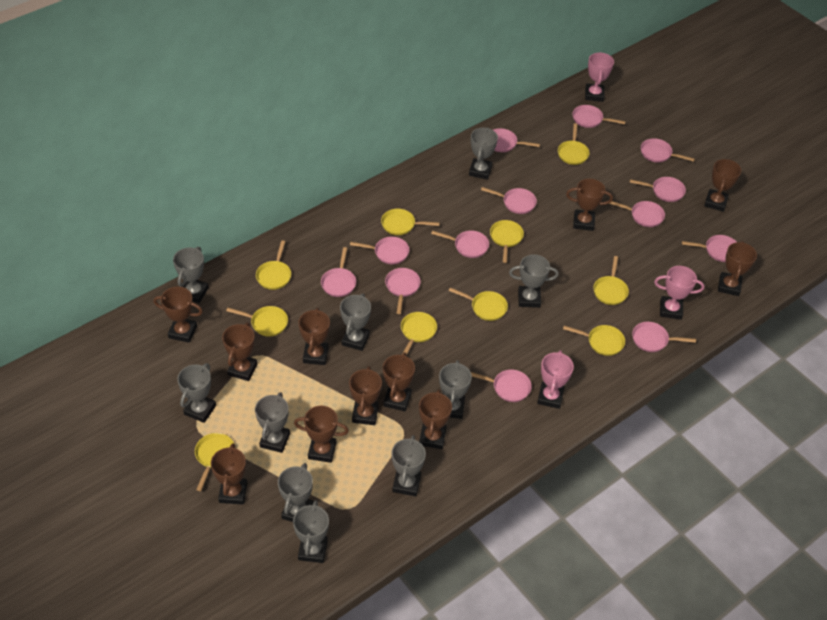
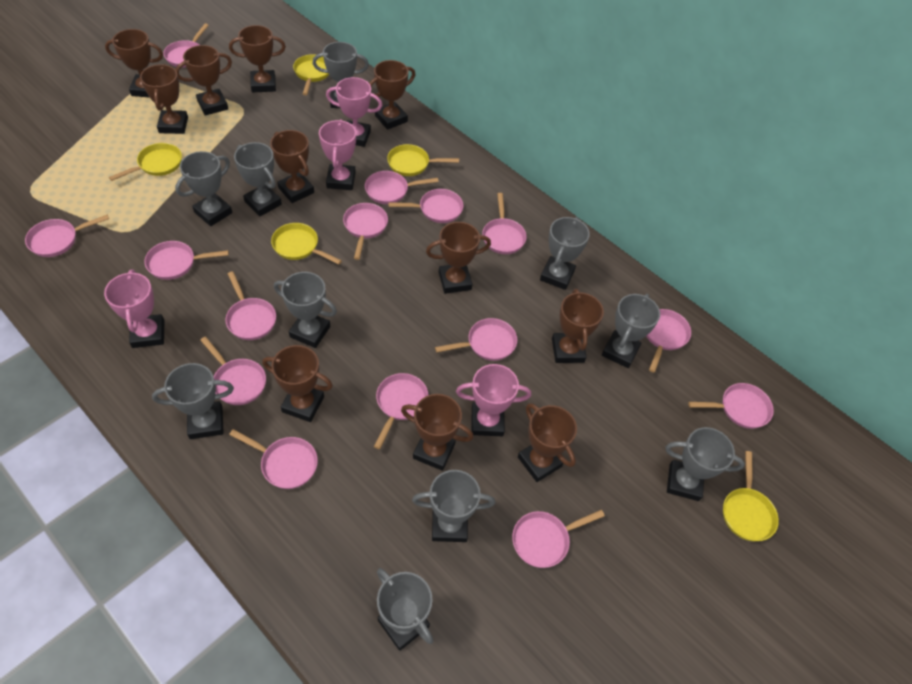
pink pan: 13 -> 15
pink trophy: 3 -> 4
yellow pan: 10 -> 5

